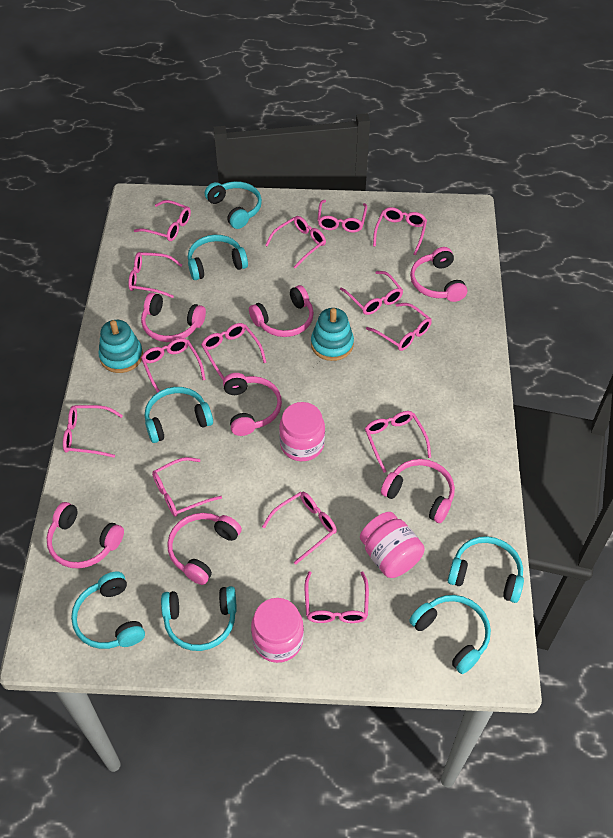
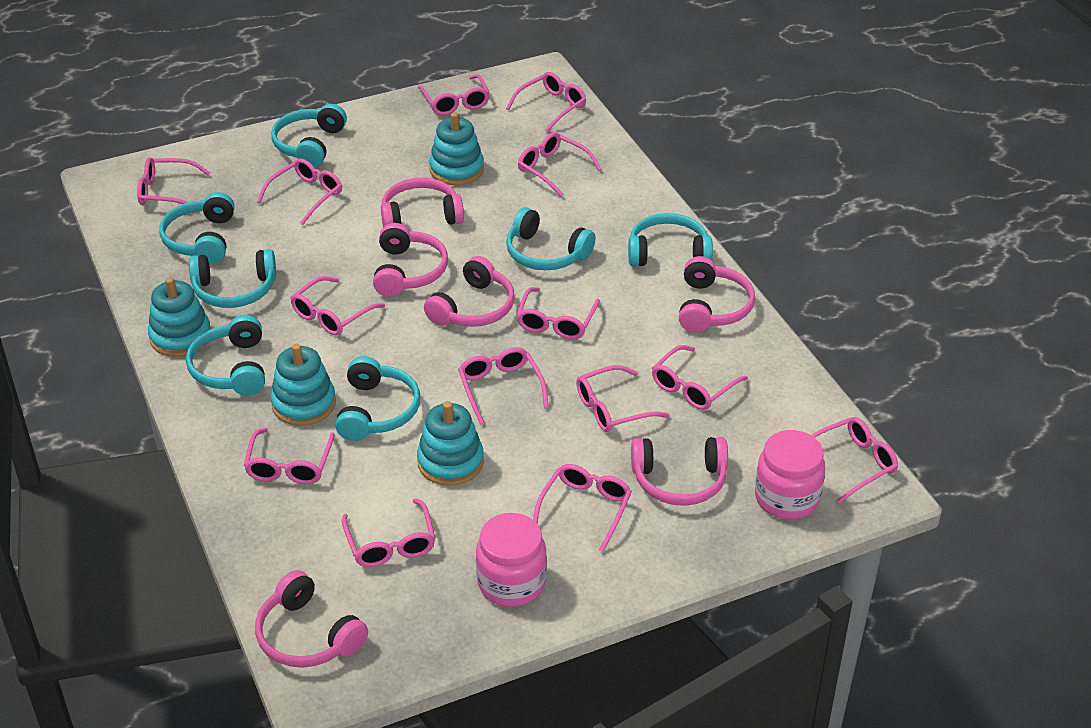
pink headphones: 7 -> 6
pink jar: 3 -> 2
turquoise stacking toy: 2 -> 4

